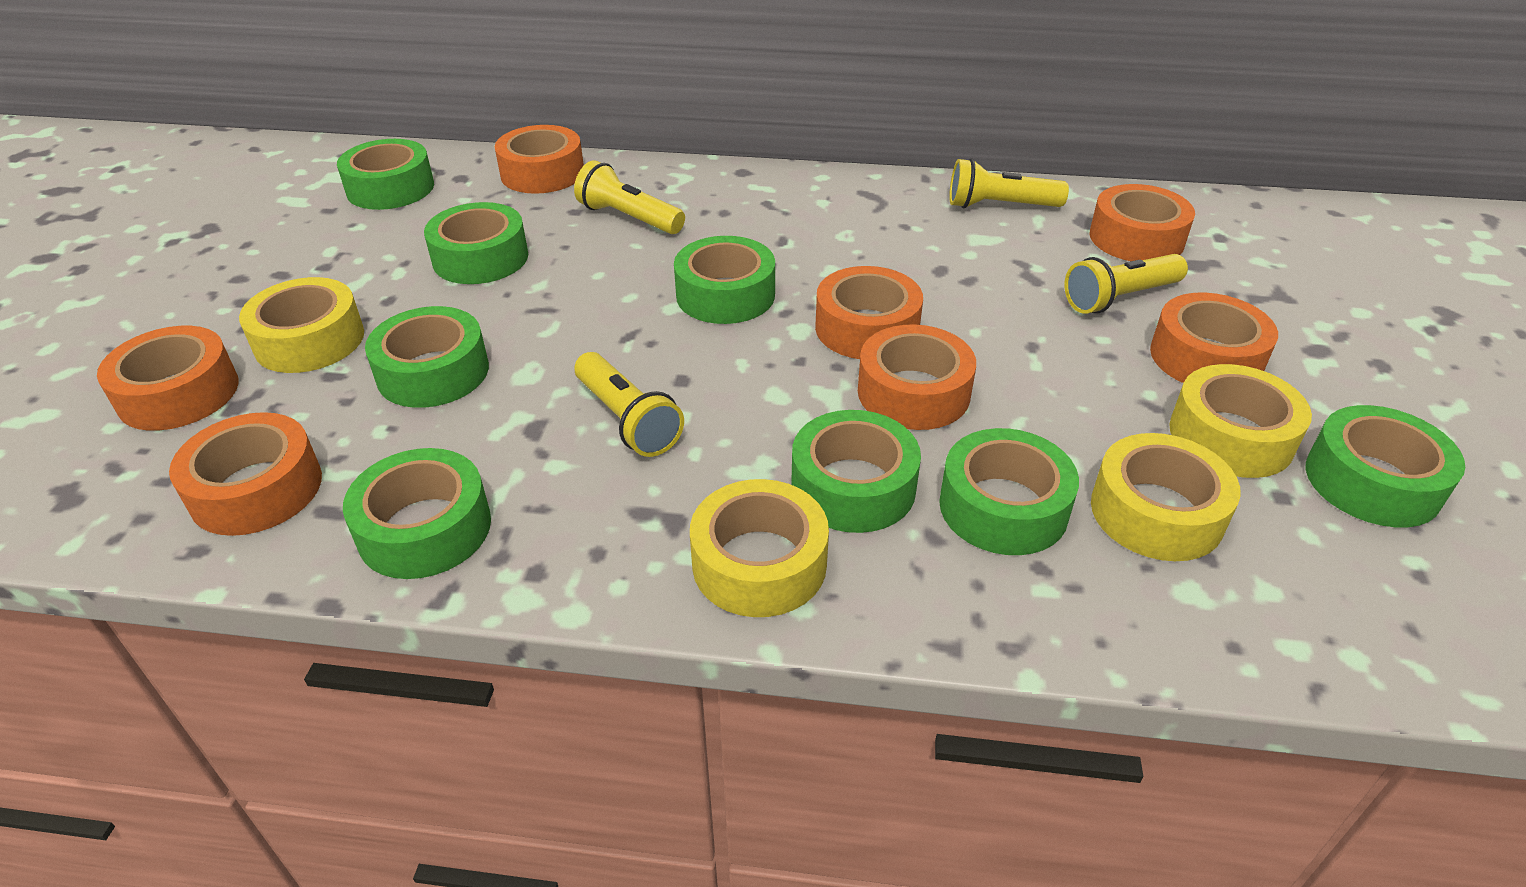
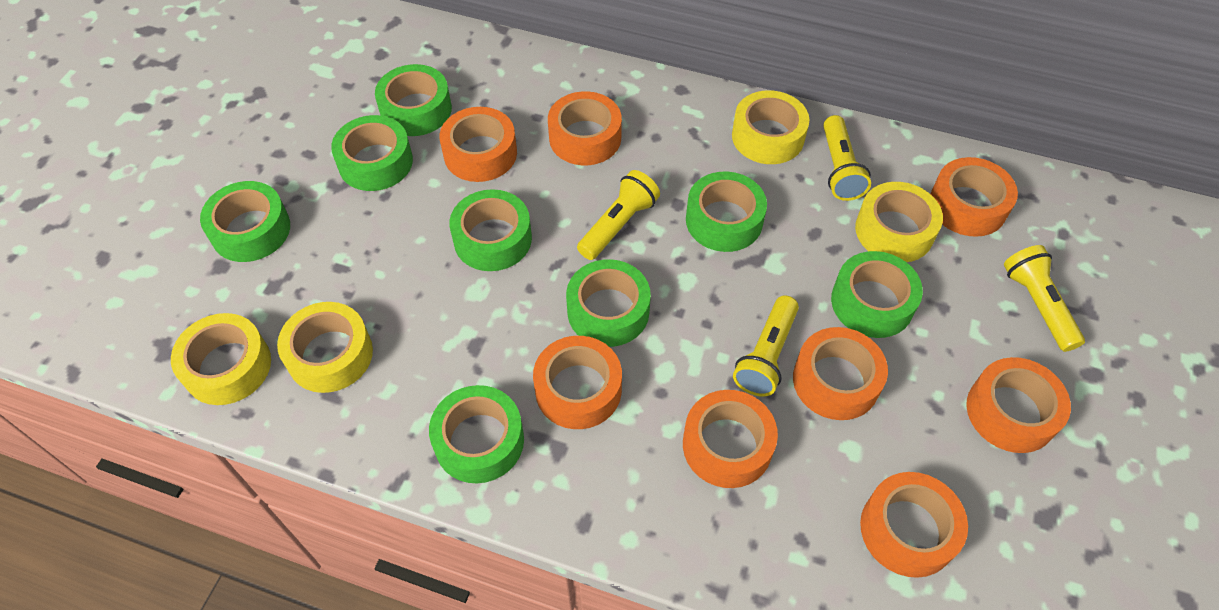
orange tape: 7 -> 8

